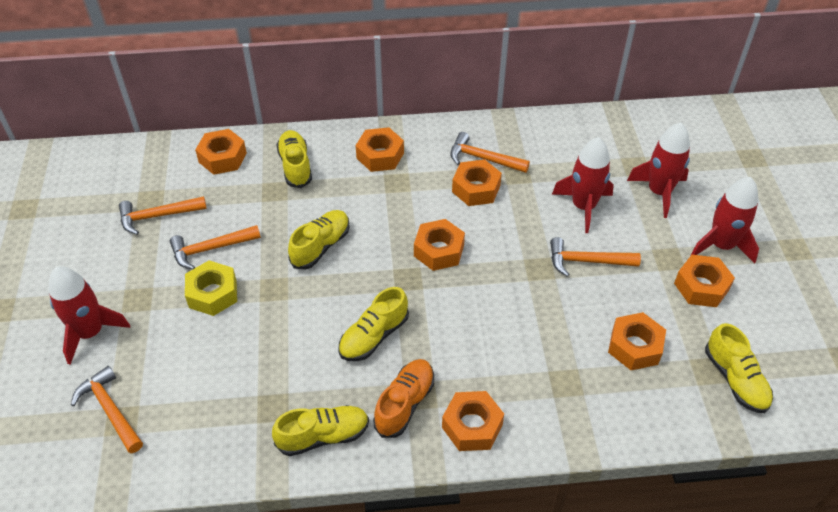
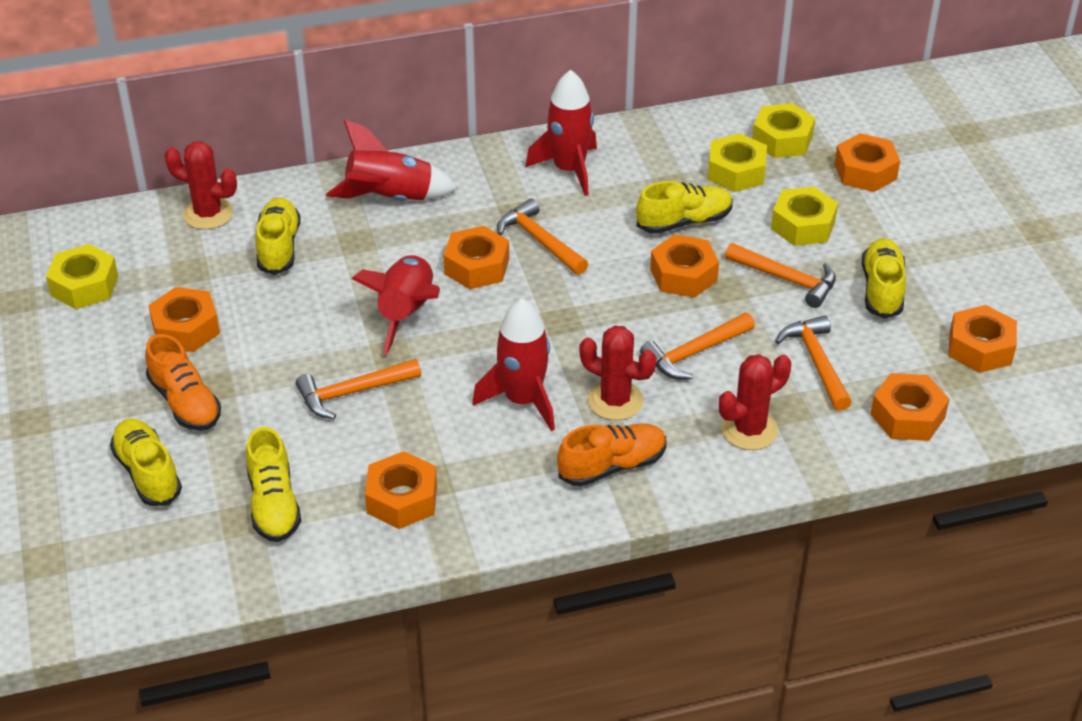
orange shoe: 1 -> 2
red cactus: 0 -> 3
yellow nut: 1 -> 4

